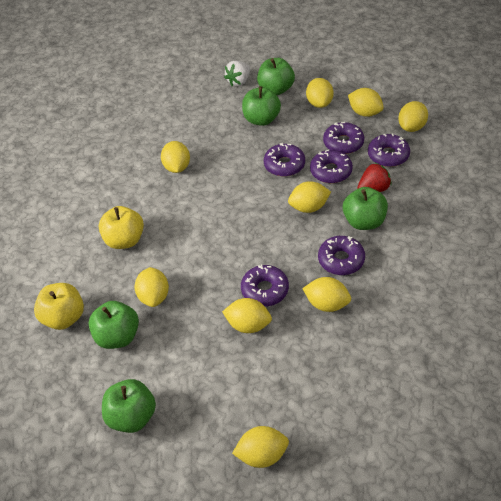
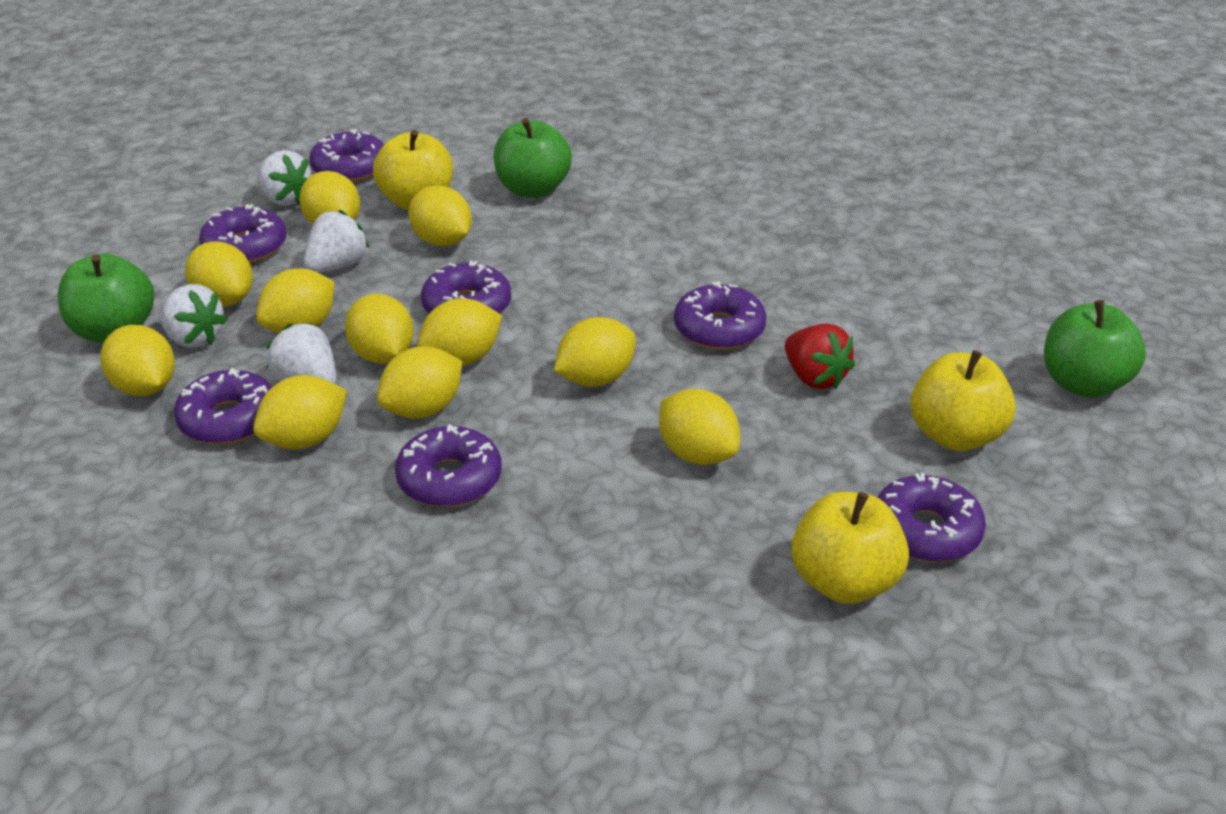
green apple: 5 -> 3
purple donut: 6 -> 7
white strawberry: 1 -> 4
yellow apple: 2 -> 3
yellow lemon: 9 -> 11

